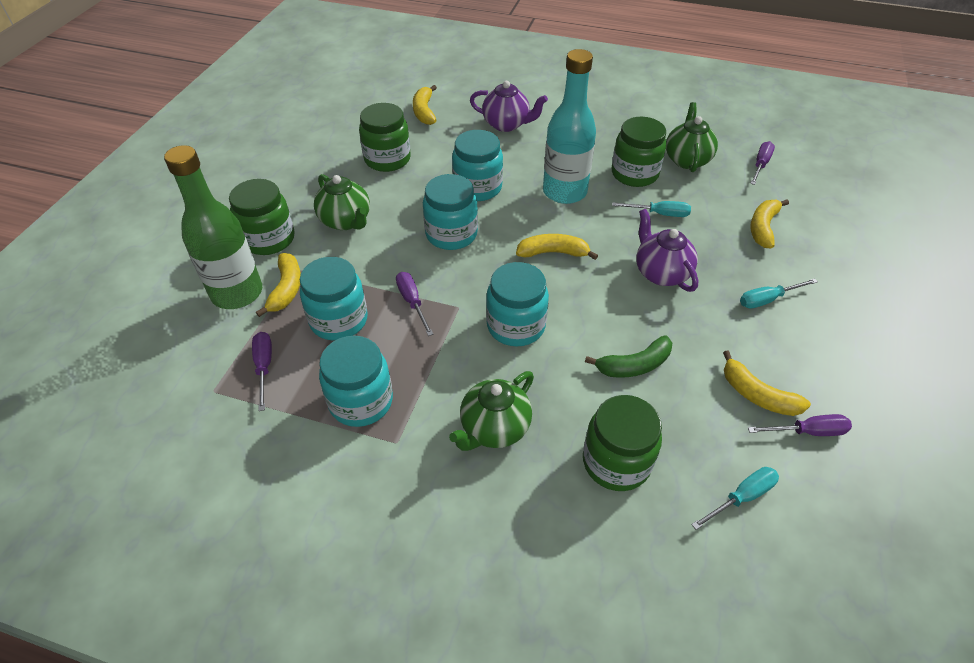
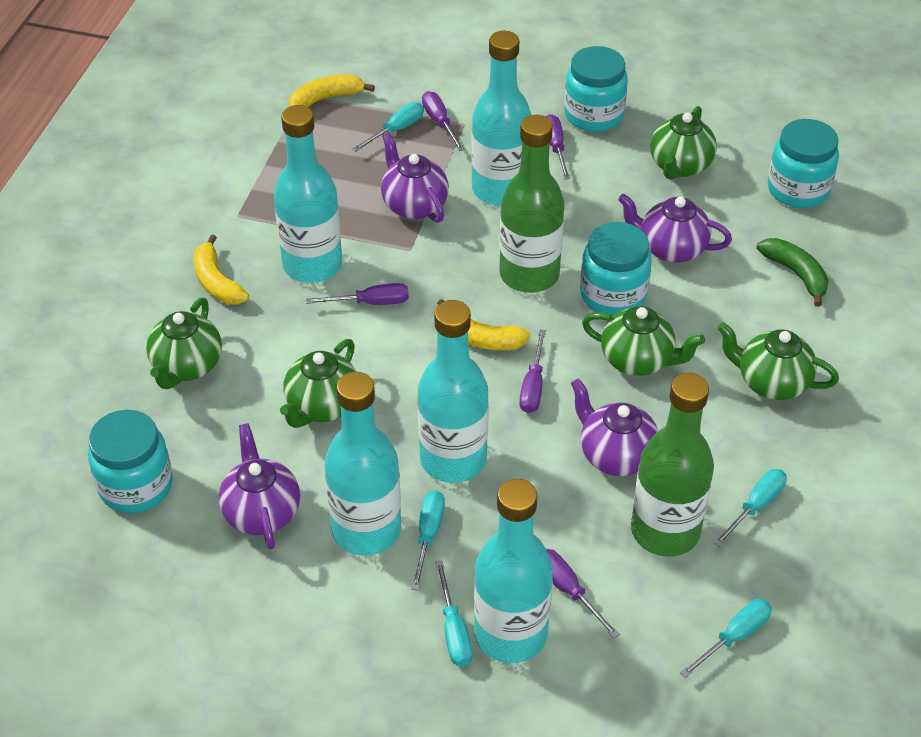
green bottle: 1 -> 2
green jar: 4 -> 0
green teapot: 3 -> 5
purple screwdriver: 4 -> 5
purple teapot: 2 -> 4
turquoise bottle: 1 -> 5
turquoise jar: 5 -> 4
turquoise screwdriver: 3 -> 5
yellow banana: 5 -> 3

